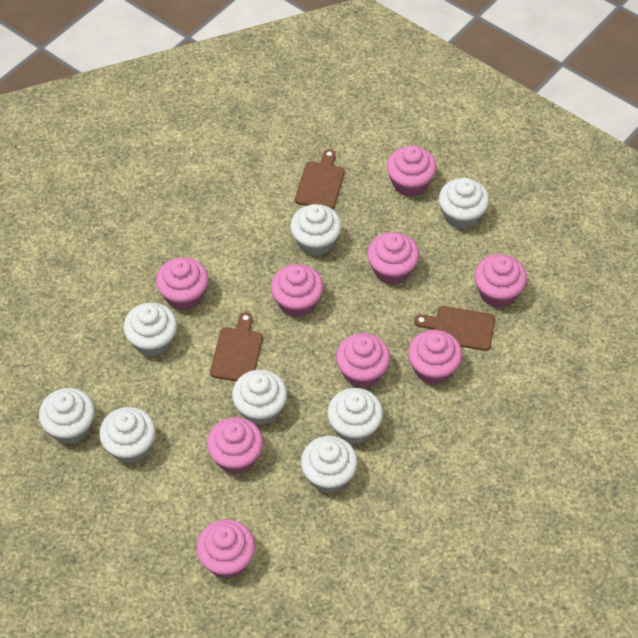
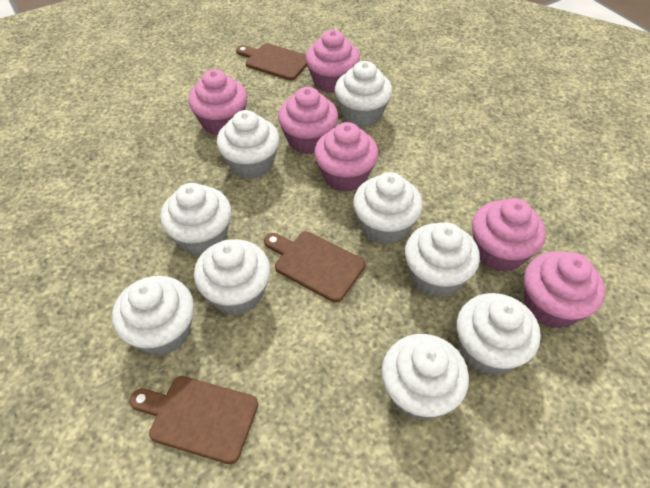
pink cupcake: 9 -> 6
white cupcake: 8 -> 9

